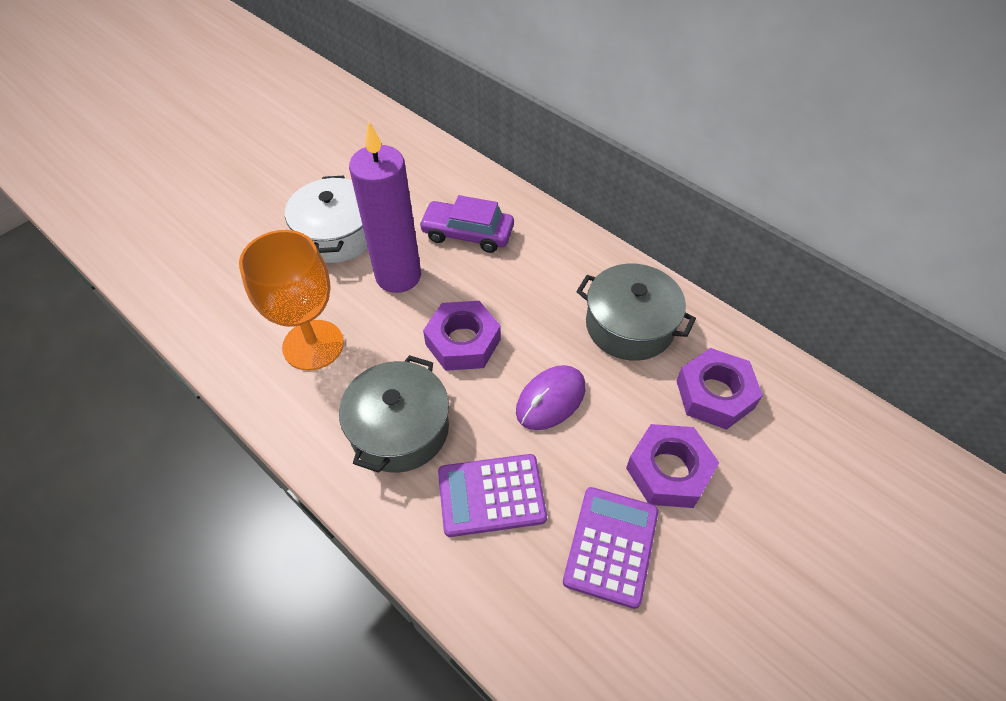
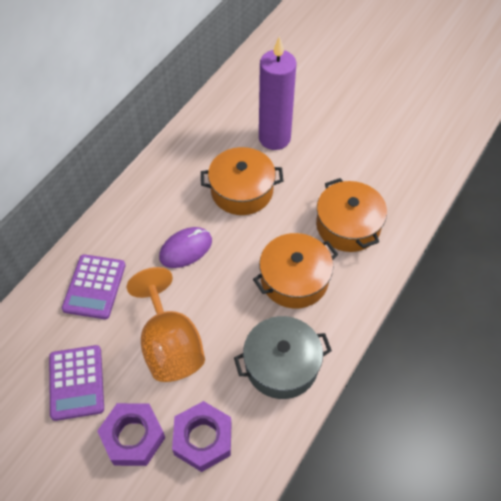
grey pot: 2 -> 1
orange pot: 0 -> 3
purple car: 1 -> 0
purple nut: 3 -> 2
white pot: 1 -> 0

